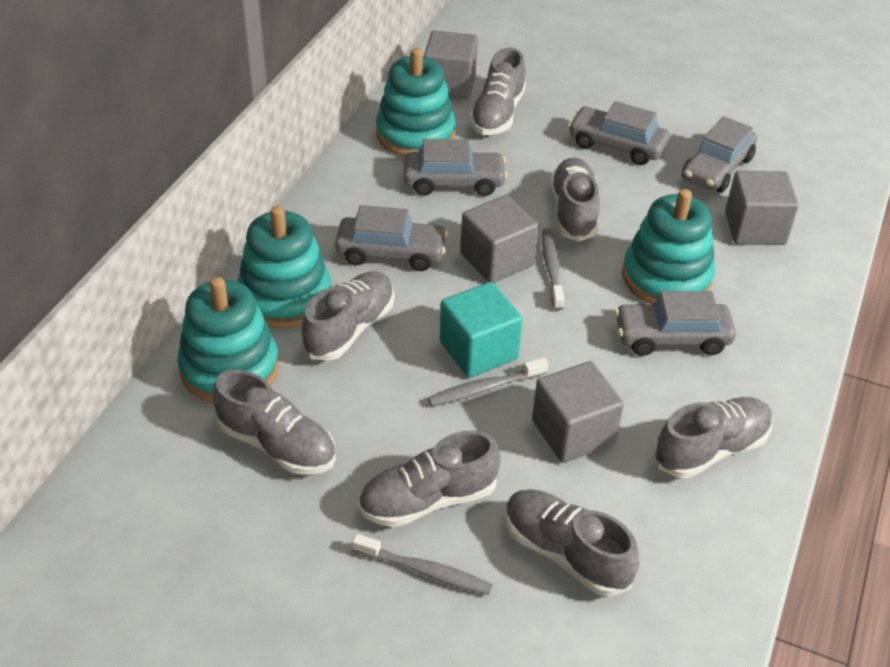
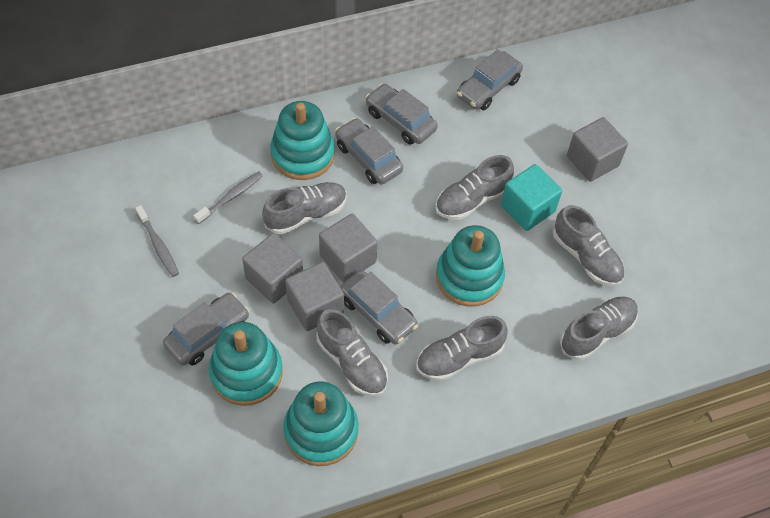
grey shoe: 7 -> 6
grey toothbrush: 3 -> 2

